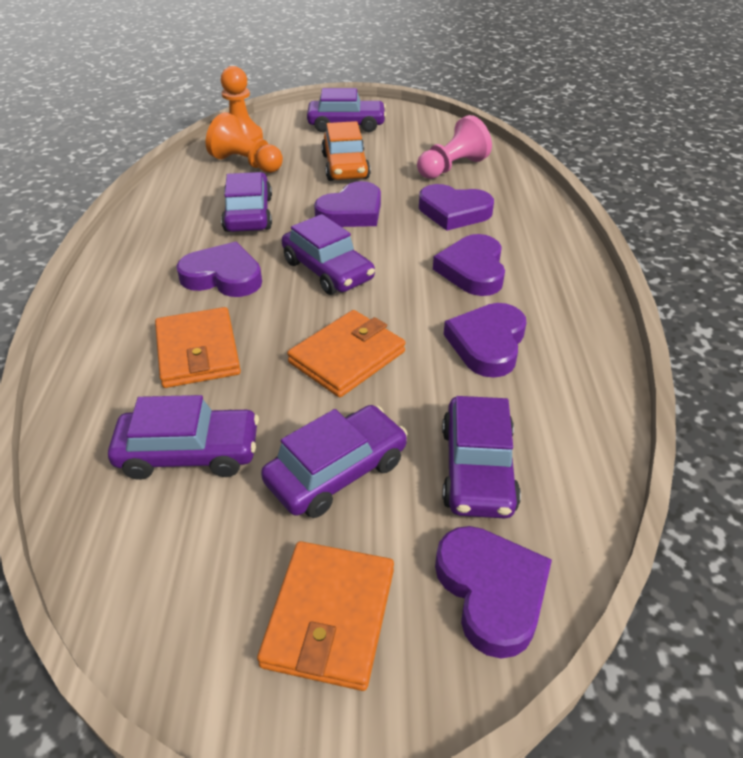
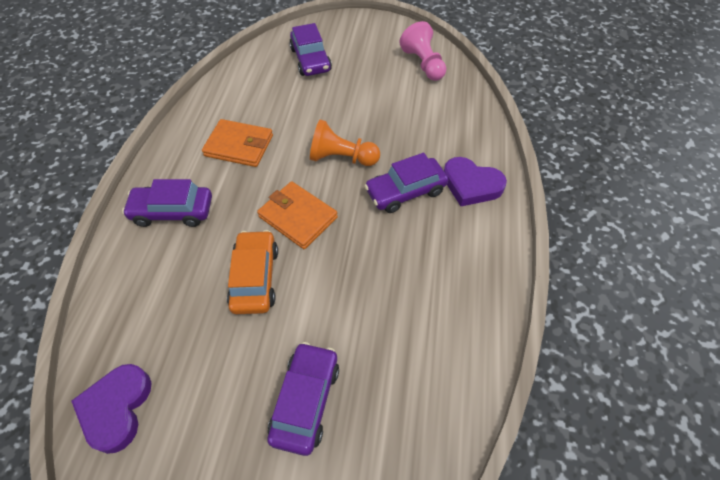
orange pawn: 2 -> 1
orange wallet: 3 -> 2
purple car: 6 -> 4
purple heart: 6 -> 2

